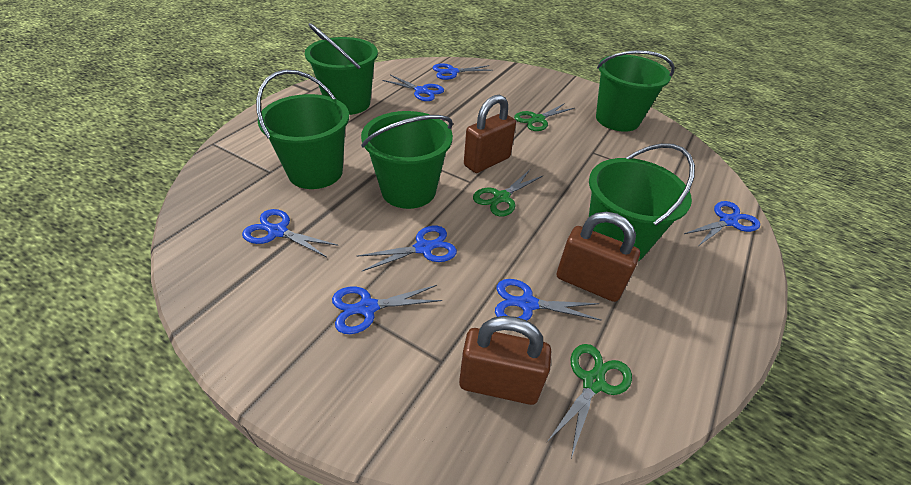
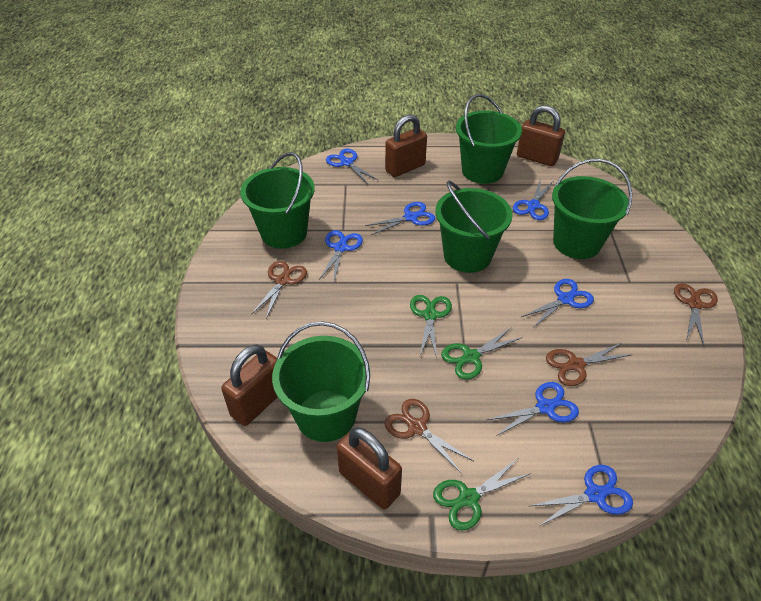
brown padlock: 3 -> 4
brown scissors: 0 -> 4

